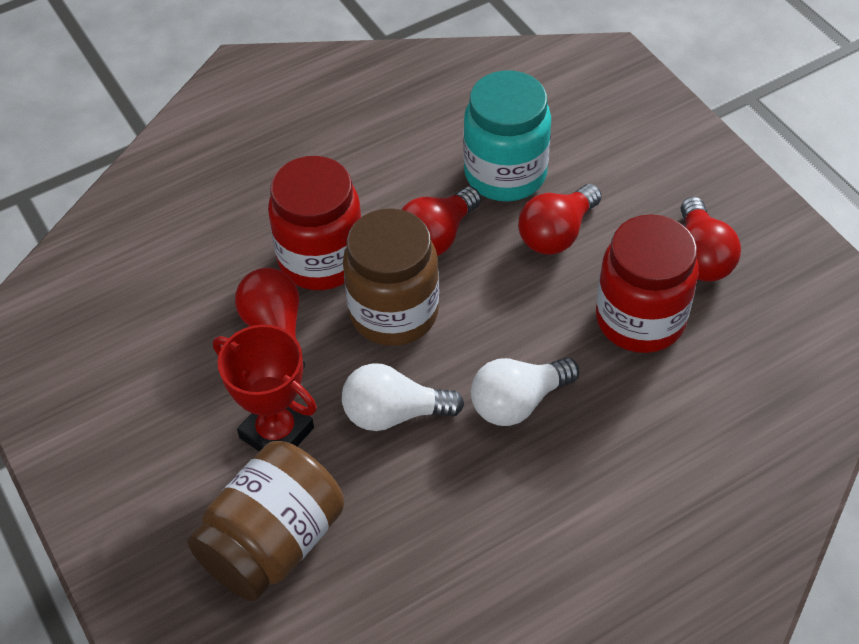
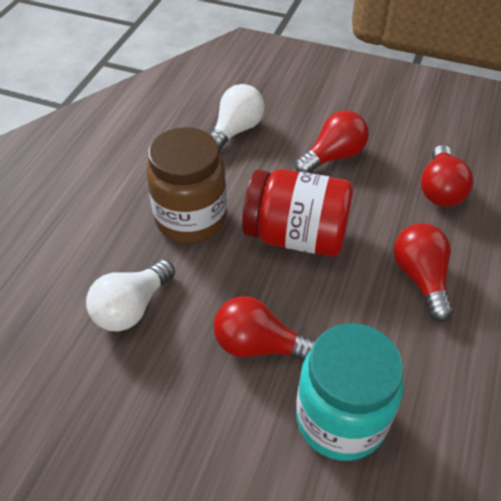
brown jar: 2 -> 1
red jar: 2 -> 1
red trophy: 1 -> 0

